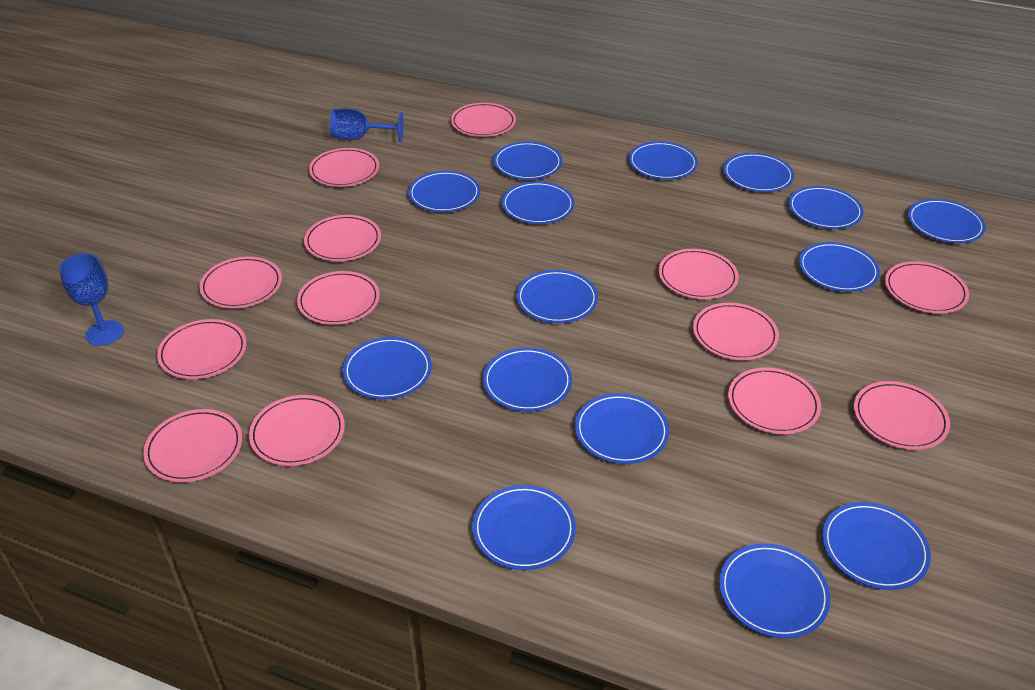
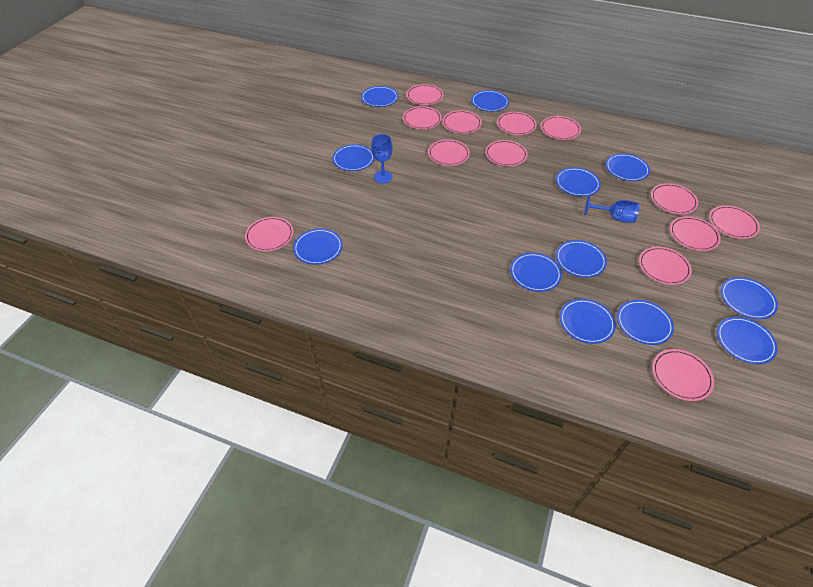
blue plate: 15 -> 12

